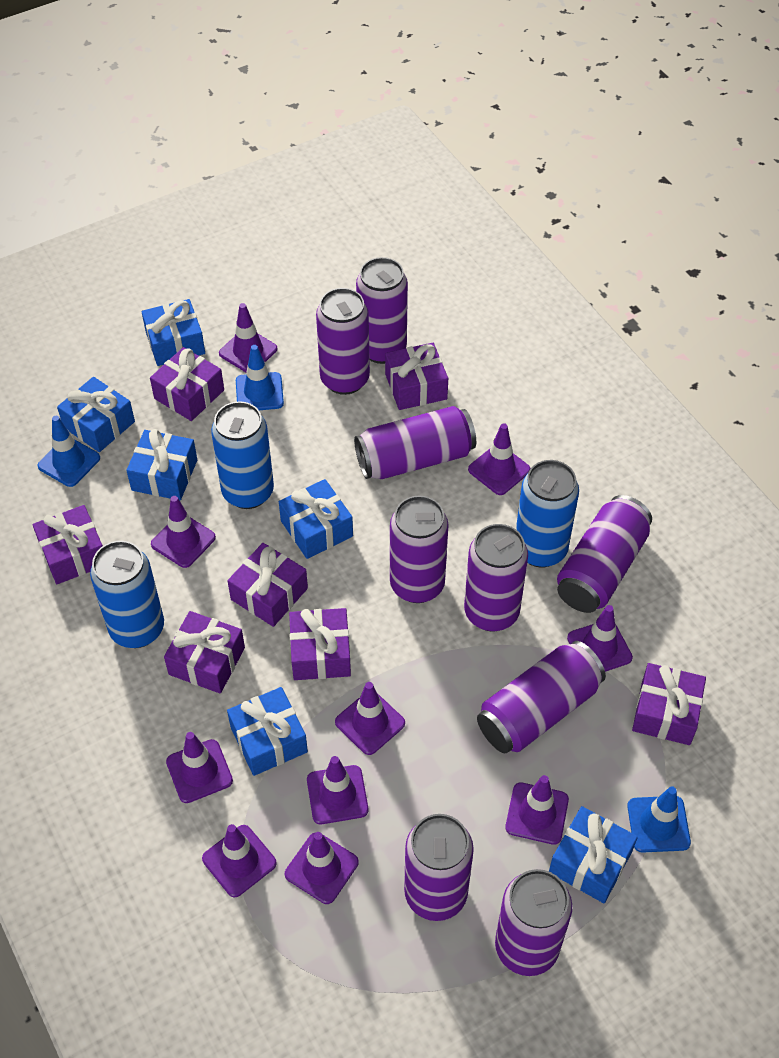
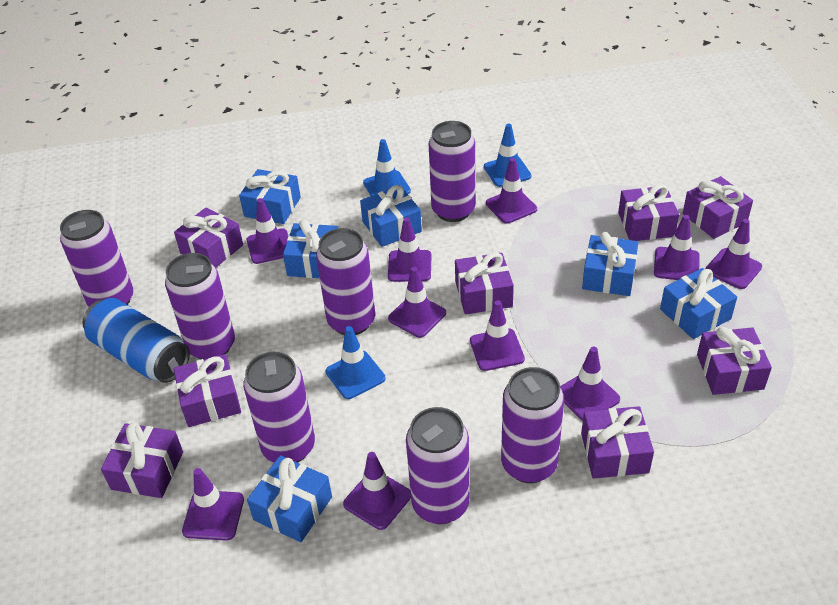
blue can: 3 -> 1
purple can: 9 -> 7
purple gift: 7 -> 8

